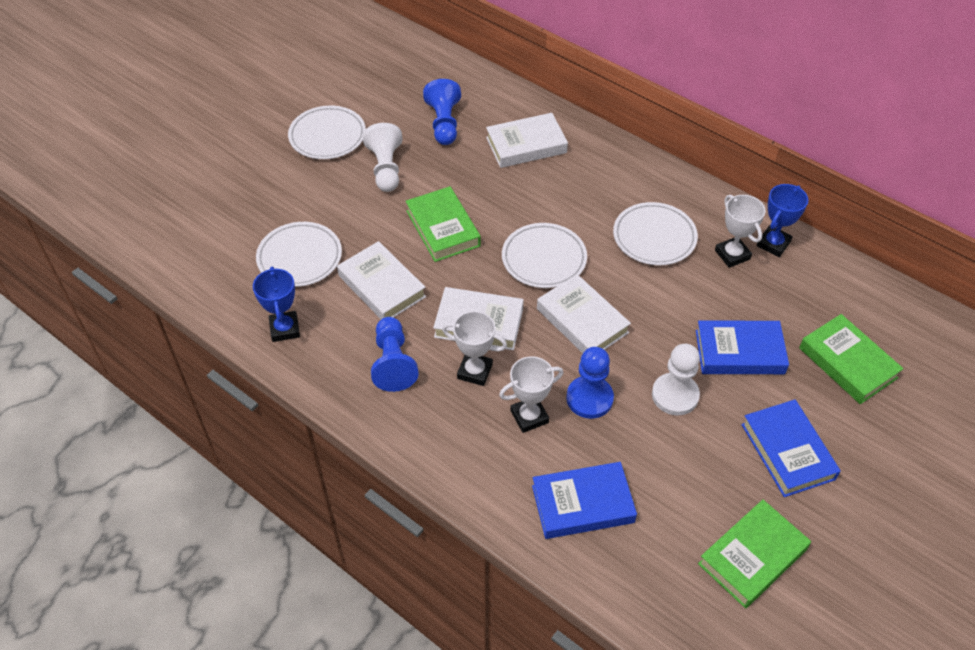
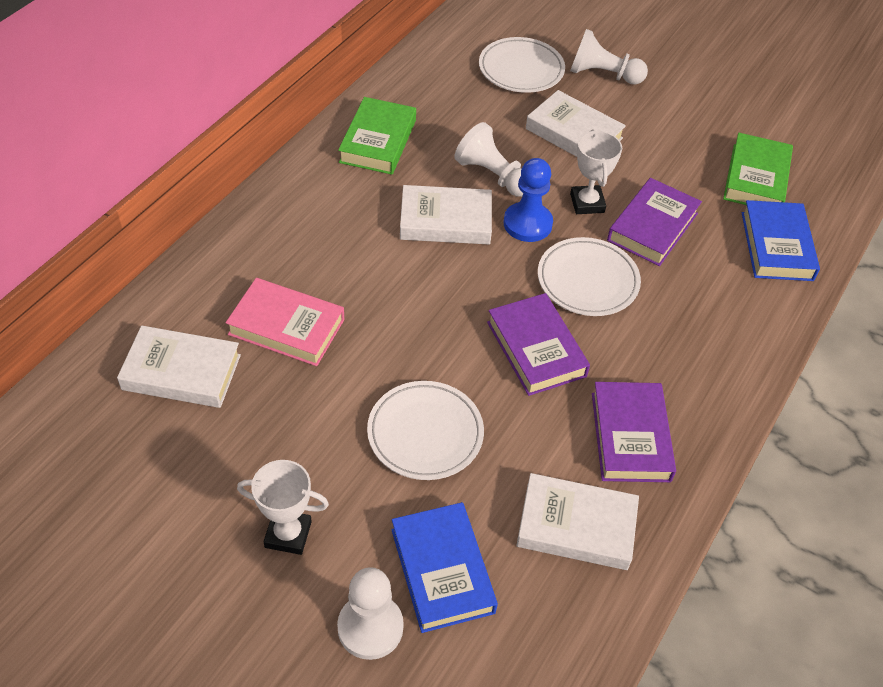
blue book: 3 -> 2
blue pawn: 3 -> 1
blue trophy: 2 -> 0
green book: 3 -> 2
pink book: 0 -> 1
purple book: 0 -> 3
white pawn: 2 -> 3
white plate: 4 -> 3
white trophy: 3 -> 2

